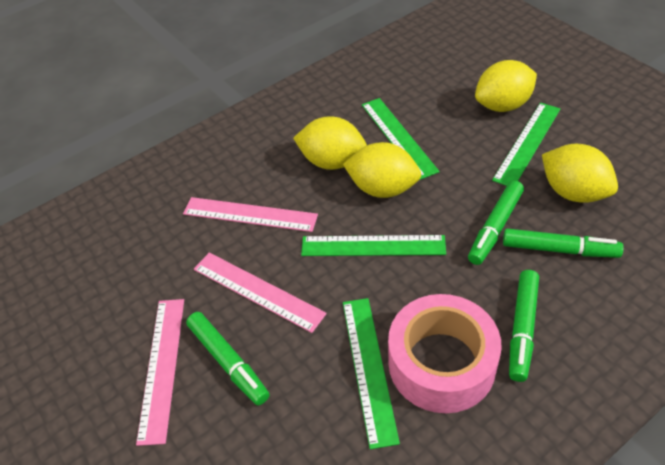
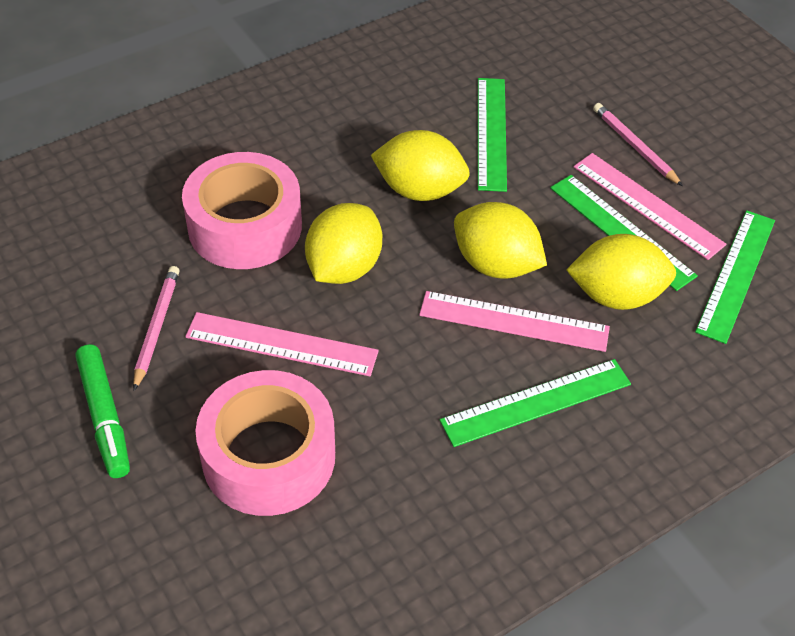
green marker: 4 -> 1
pink pencil: 0 -> 2
pink tape: 1 -> 2

